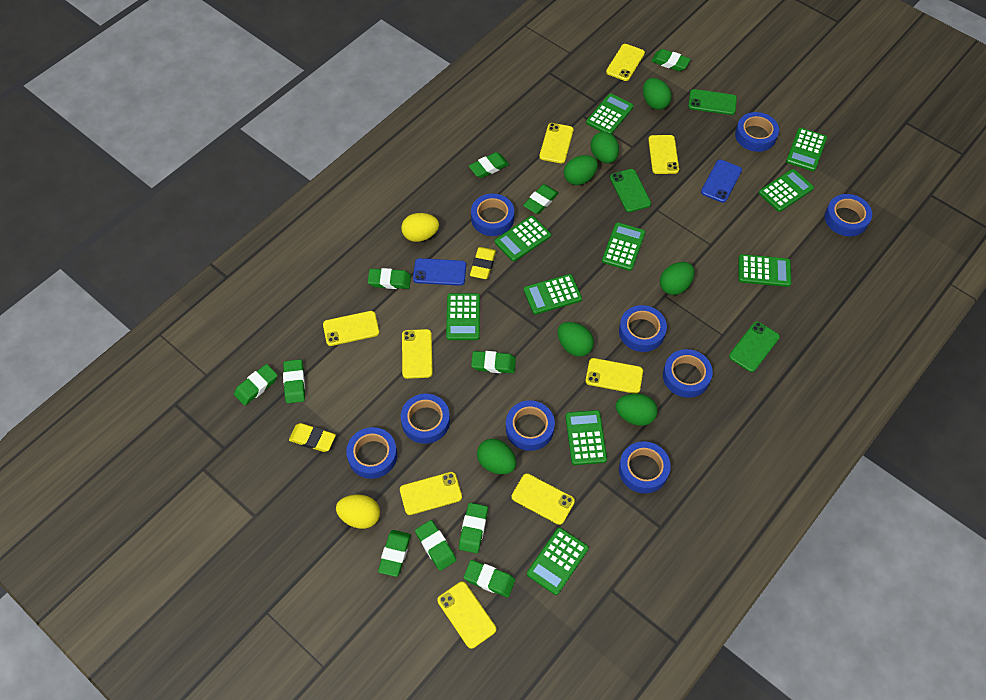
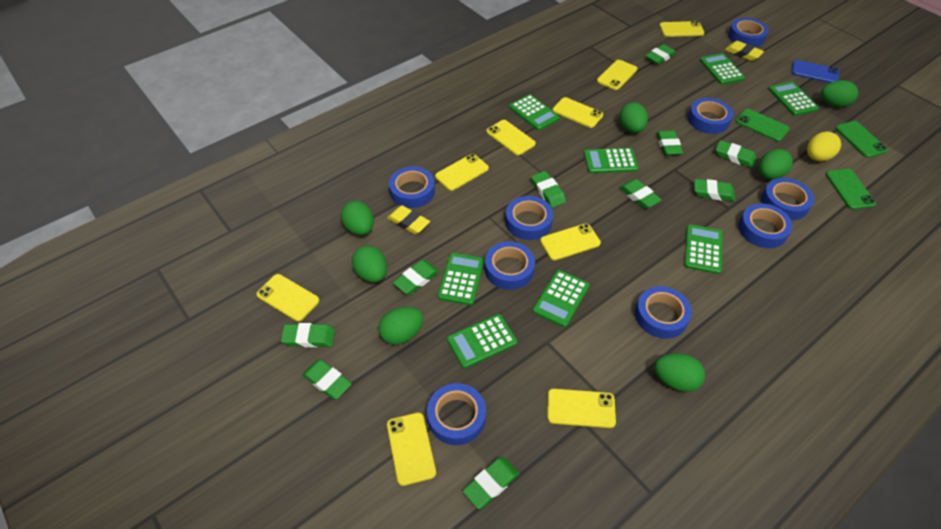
blue phone: 2 -> 1
green calculator: 10 -> 8
green eraser: 11 -> 10
yellow egg: 2 -> 1

